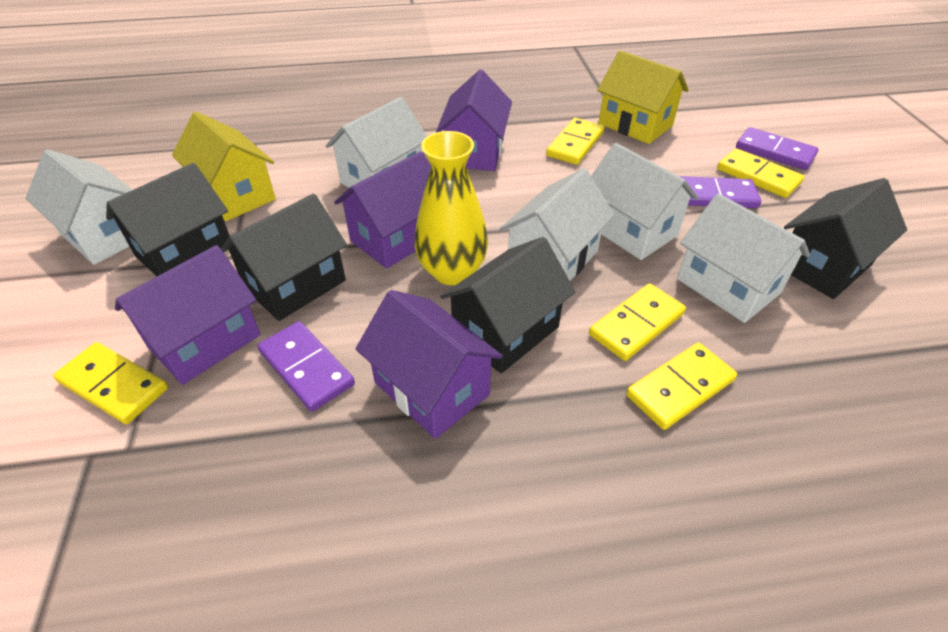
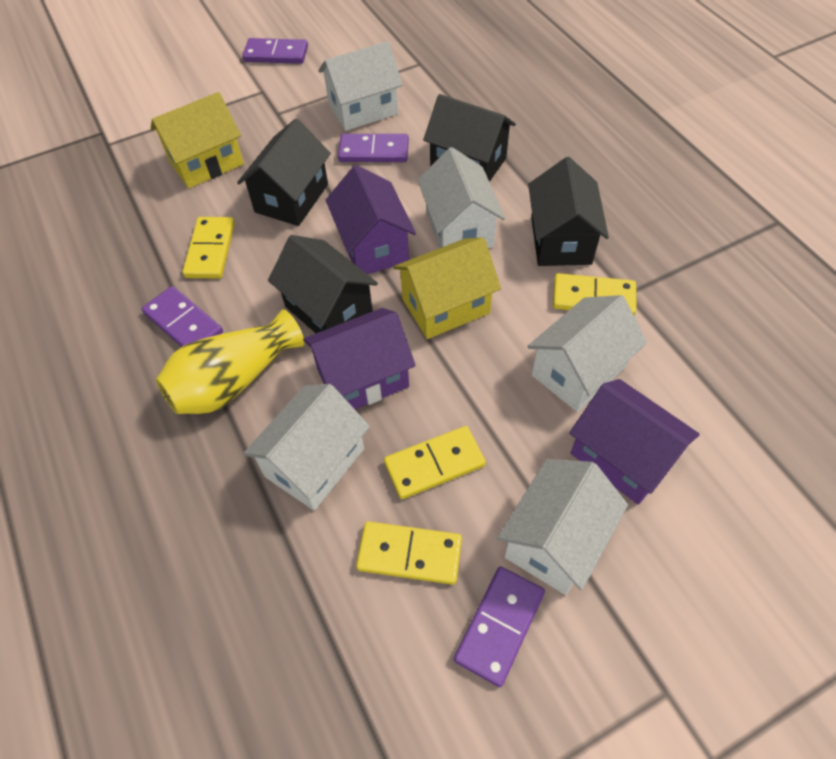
purple domino: 3 -> 4
purple house: 4 -> 3
yellow domino: 5 -> 4

